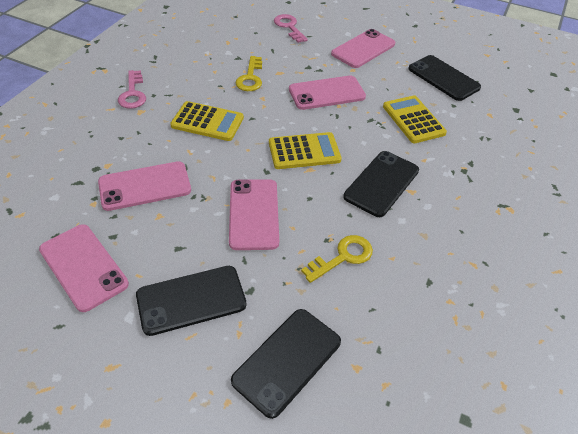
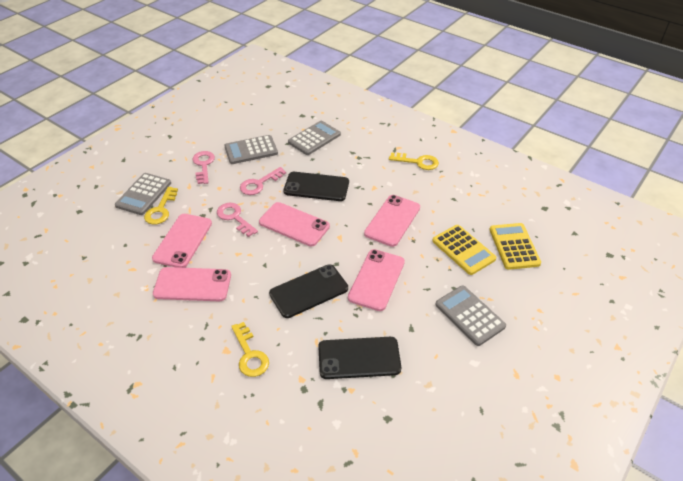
black phone: 4 -> 3
grey calculator: 0 -> 4
pink key: 2 -> 3
yellow calculator: 3 -> 2
yellow key: 2 -> 3

